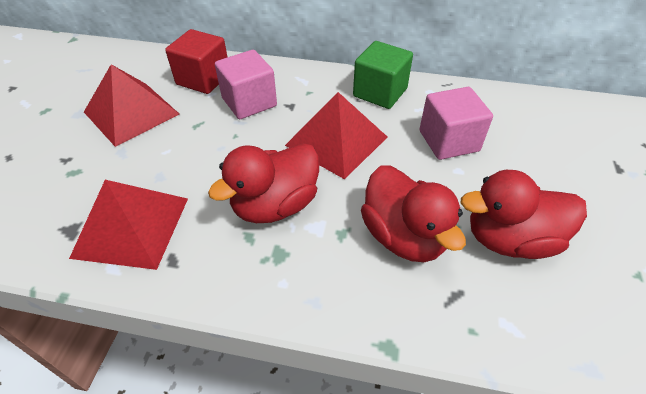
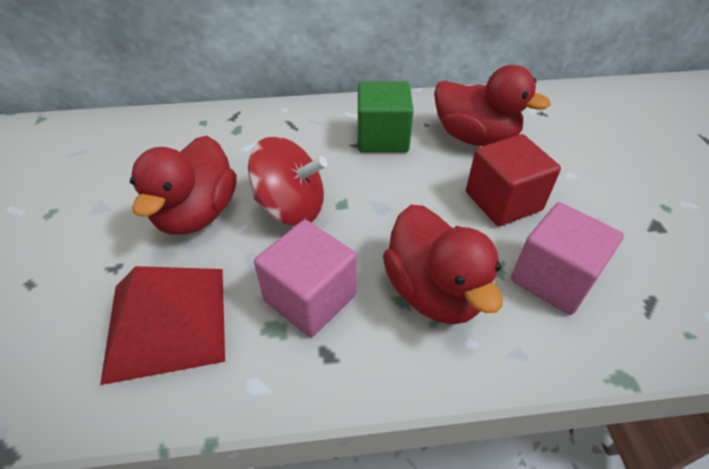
red pyramid: 3 -> 1
red spinning top: 0 -> 1

